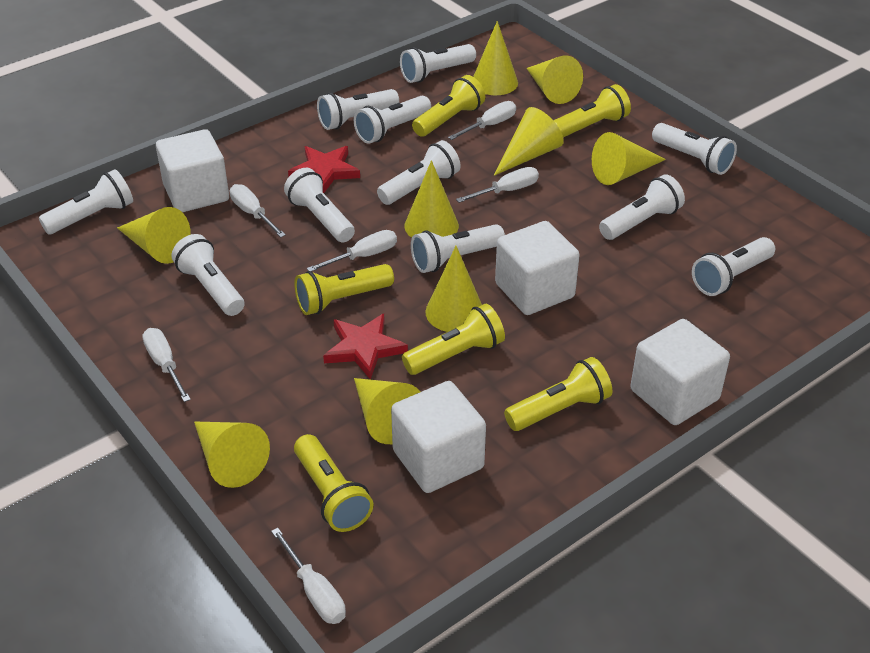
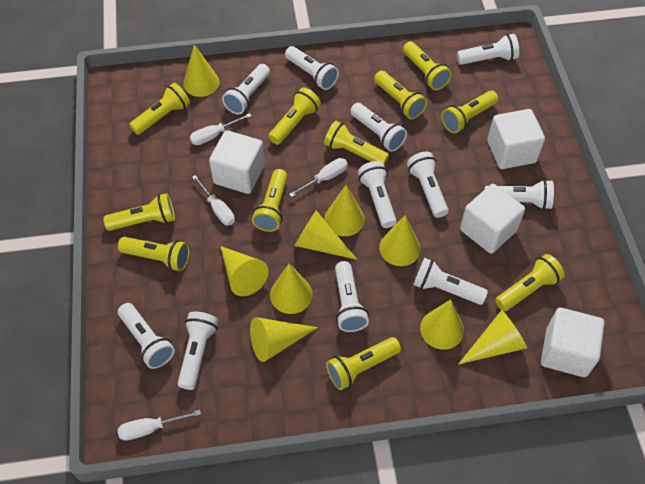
red star: 2 -> 0
white screwdriver: 6 -> 4
yellow flashlight: 6 -> 11

